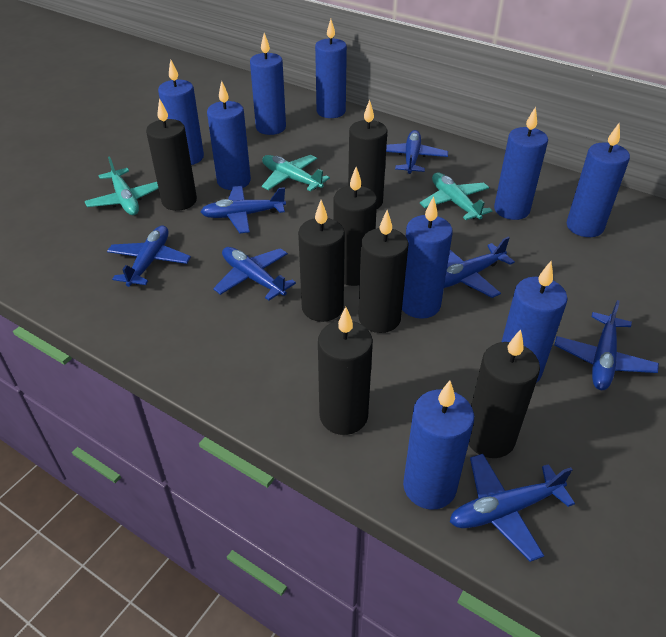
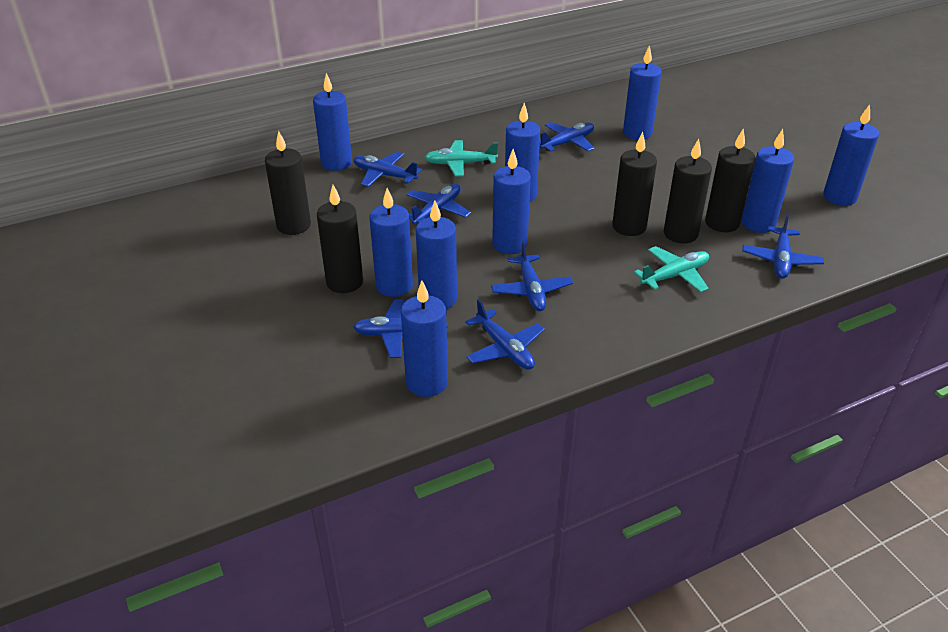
black candle: 7 -> 5
turquoise plane: 3 -> 2

